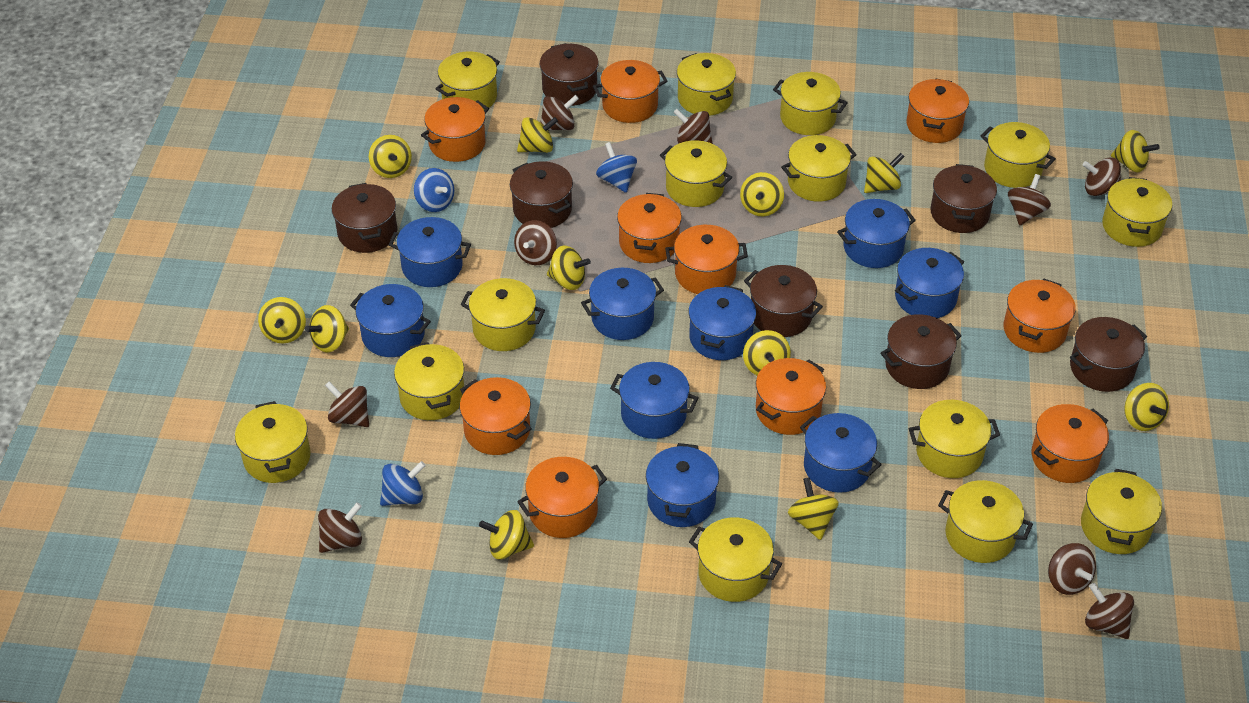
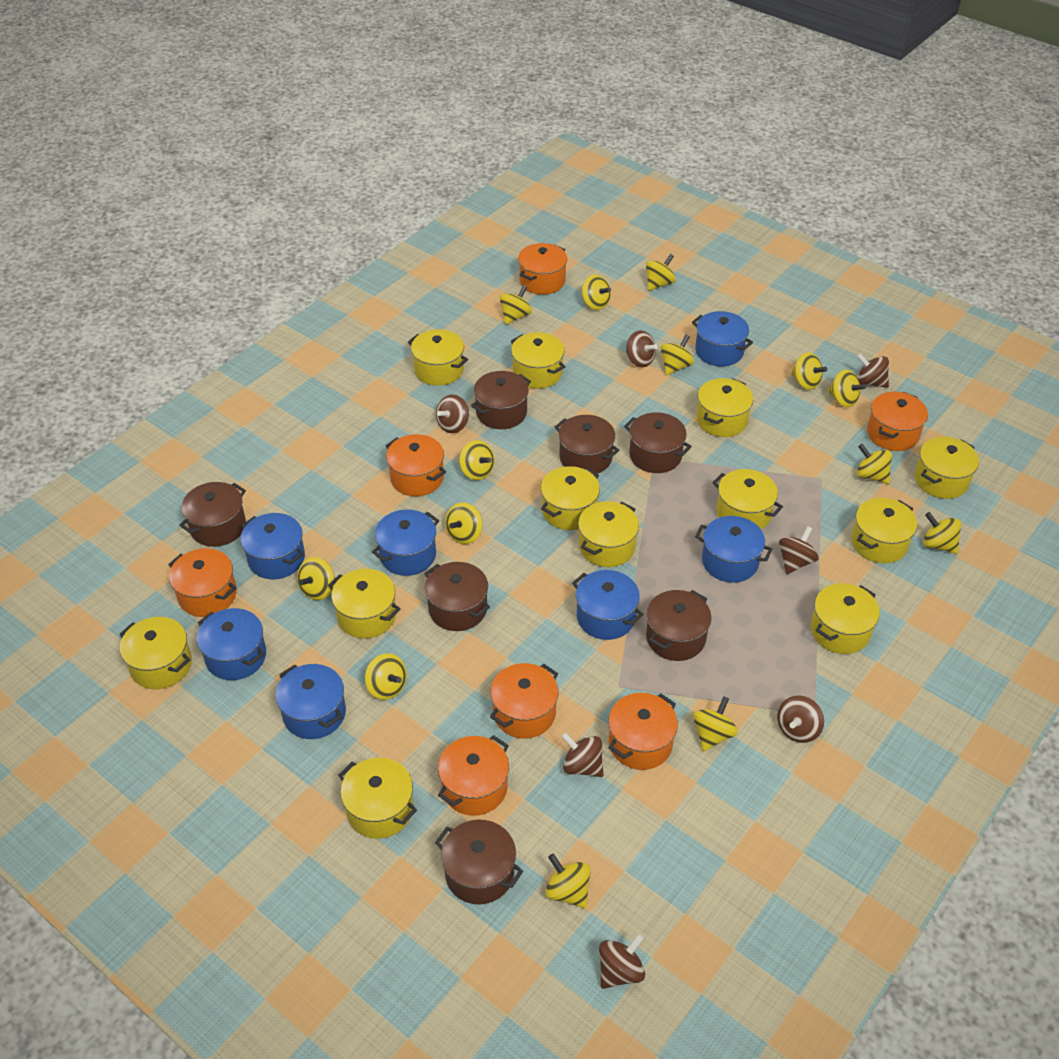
blue pot: 9 -> 7
blue spinning top: 3 -> 0
brown spinning top: 9 -> 7
orange pot: 10 -> 7
yellow pot: 14 -> 12
yellow spinning top: 12 -> 14

